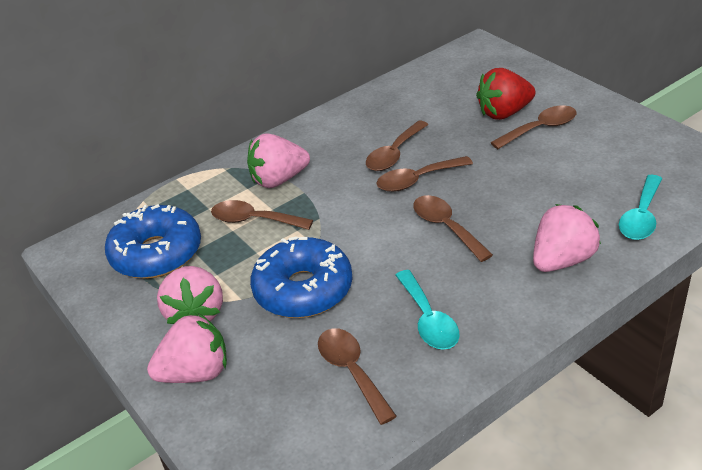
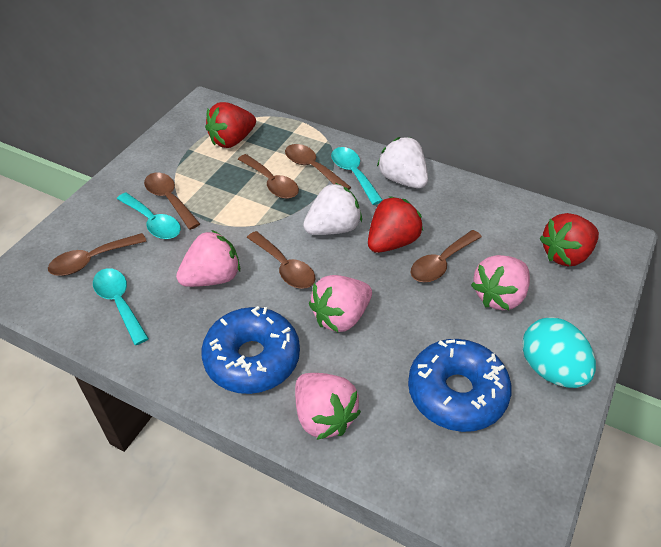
red strawberry: 1 -> 3
turquoise egg: 0 -> 1
turquoise spoon: 2 -> 3
white strawberry: 0 -> 2

